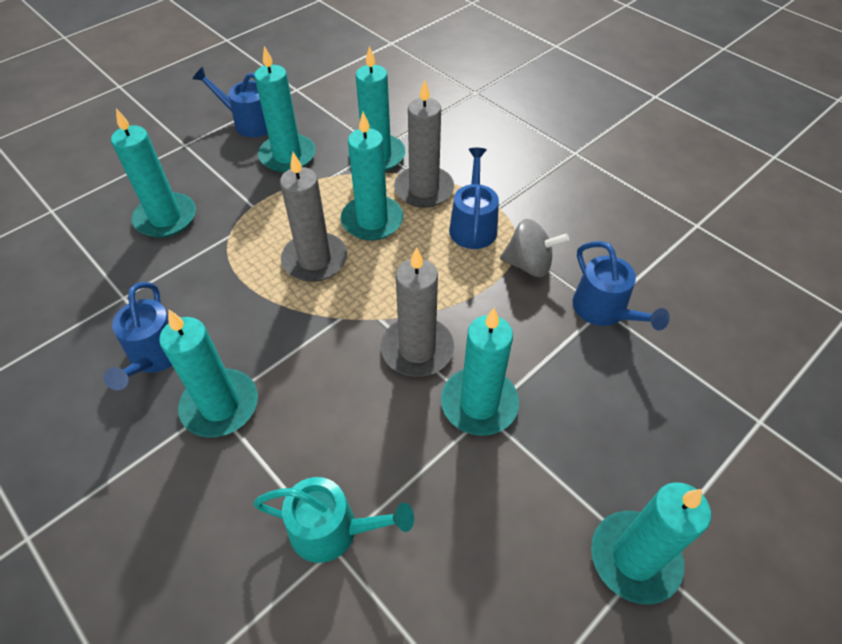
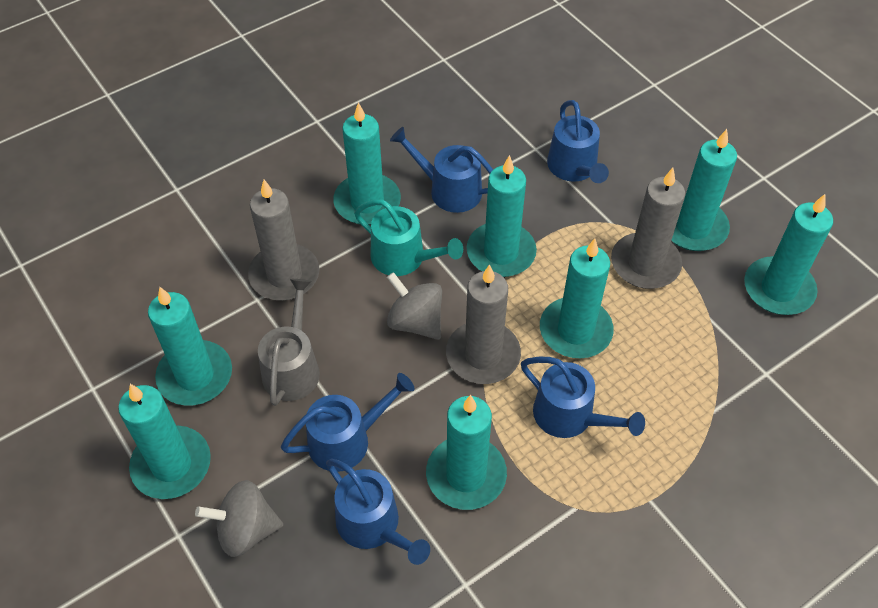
blue watering can: 4 -> 5
grey spinning top: 1 -> 2
grey watering can: 0 -> 1
turquoise candle: 7 -> 8

